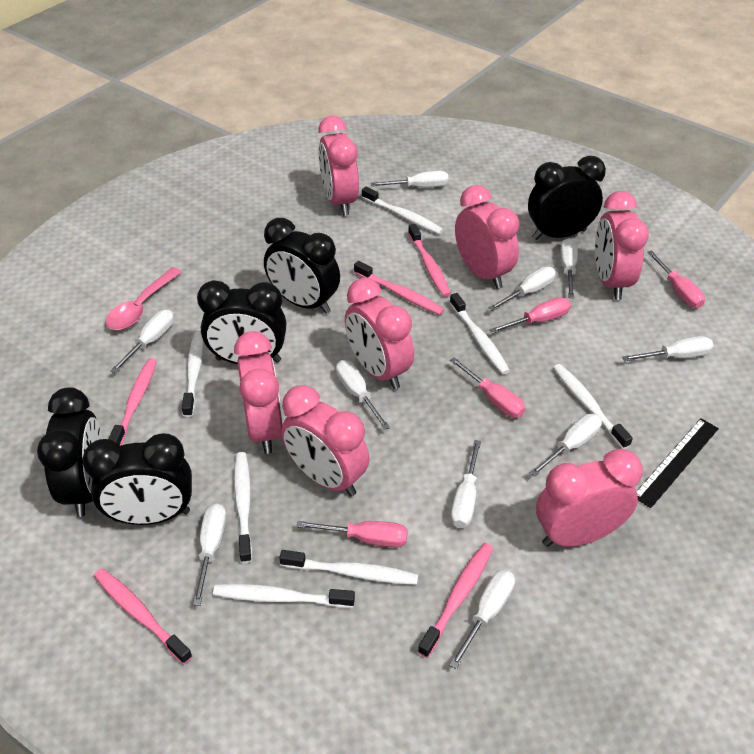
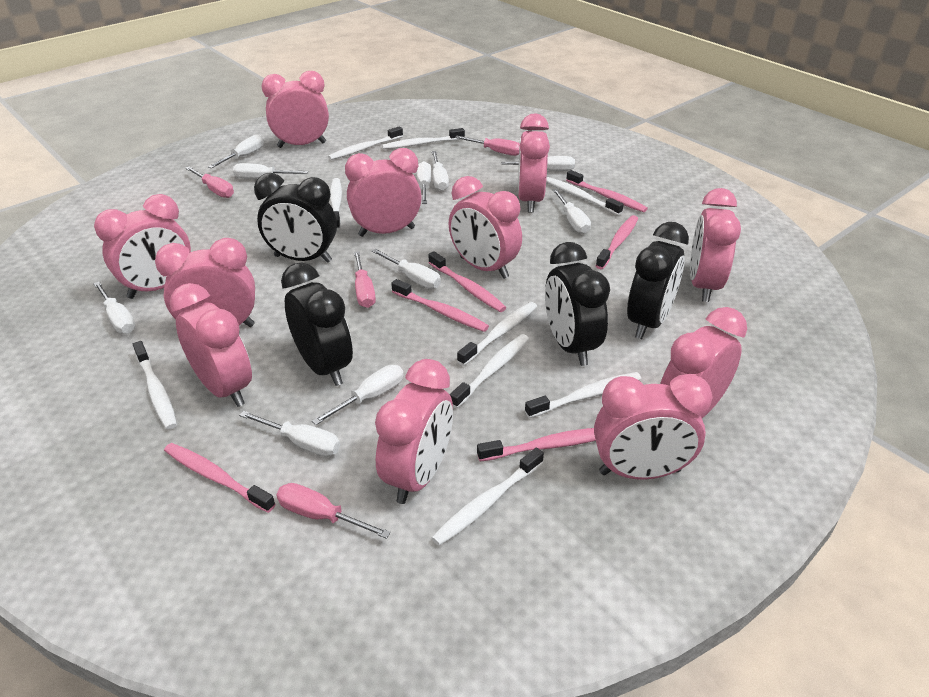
black clock: 5 -> 4
black ruler: 1 -> 0
pink clock: 7 -> 11
pink spoon: 1 -> 0
pink toothbrush: 5 -> 6
white toothbrush: 7 -> 9

